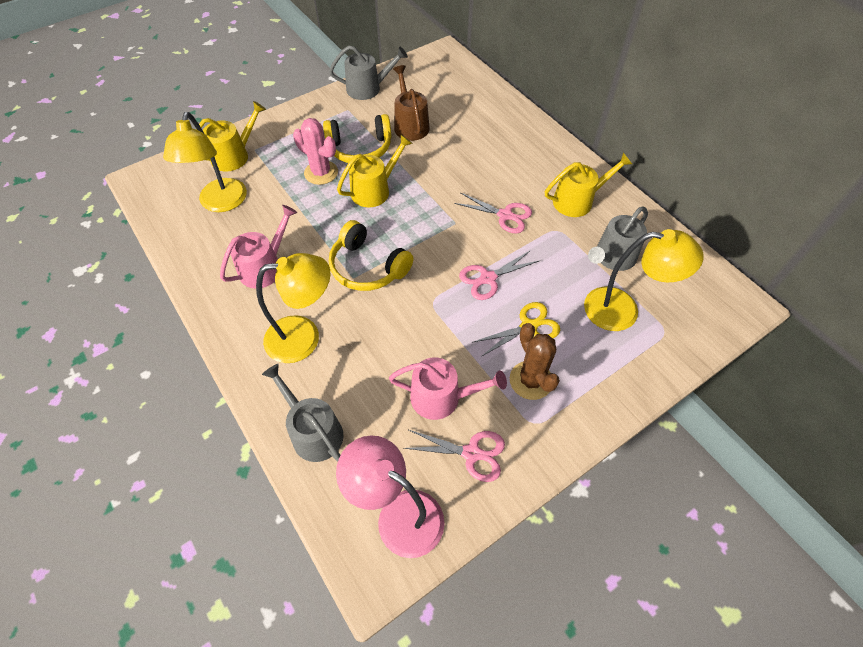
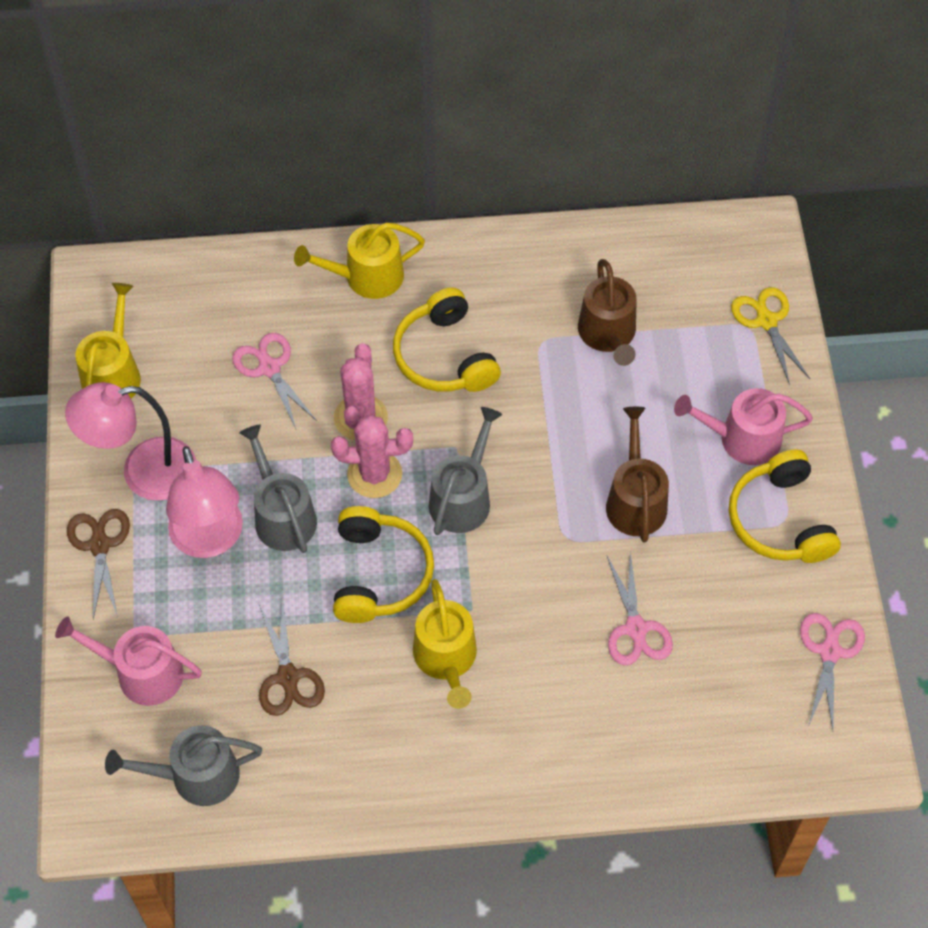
brown cactus: 1 -> 0
brown scissors: 0 -> 2
brown watering can: 1 -> 2
pink cactus: 1 -> 2
pink lamp: 1 -> 2
yellow headphones: 2 -> 3
yellow lamp: 3 -> 0

